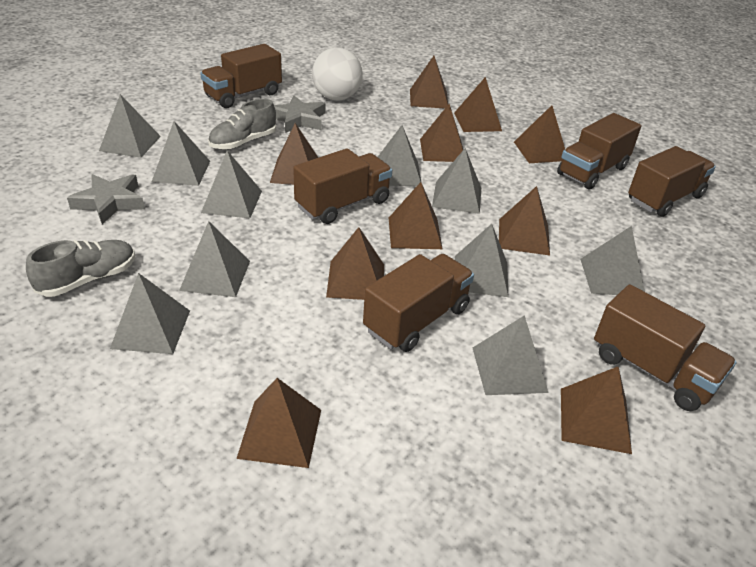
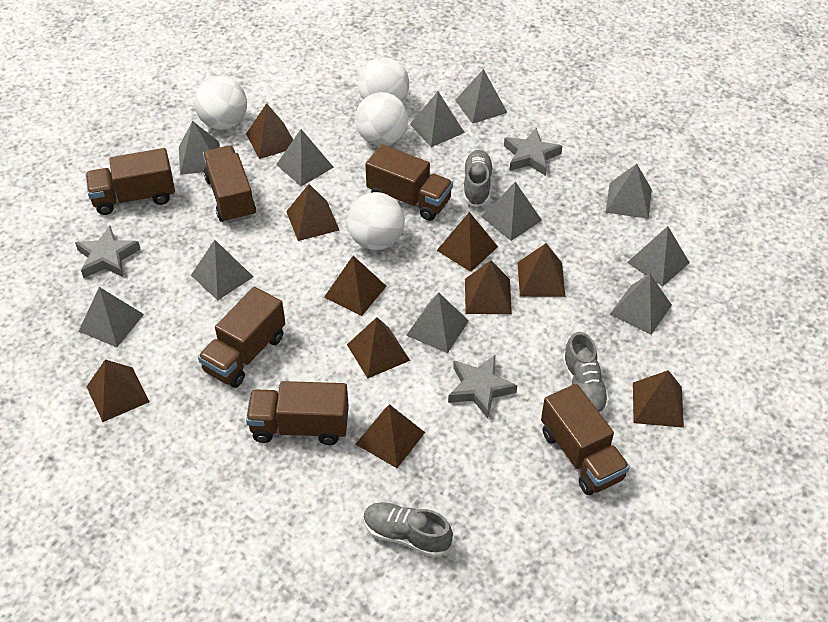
grey pyramid: 10 -> 11
grey shoe: 2 -> 3
grey star: 2 -> 3
white ball: 1 -> 4

